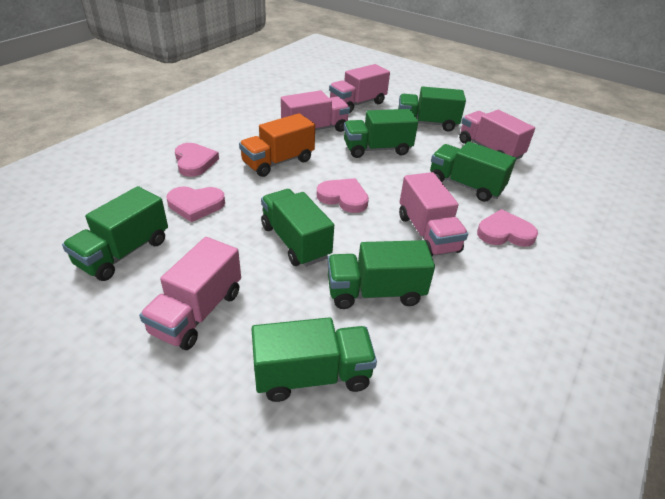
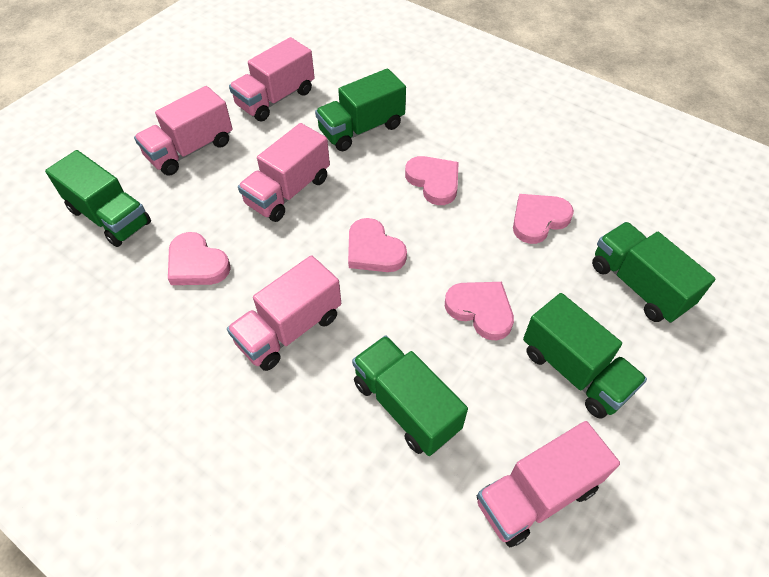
green truck: 7 -> 5
orange truck: 1 -> 0
pink heart: 4 -> 5

